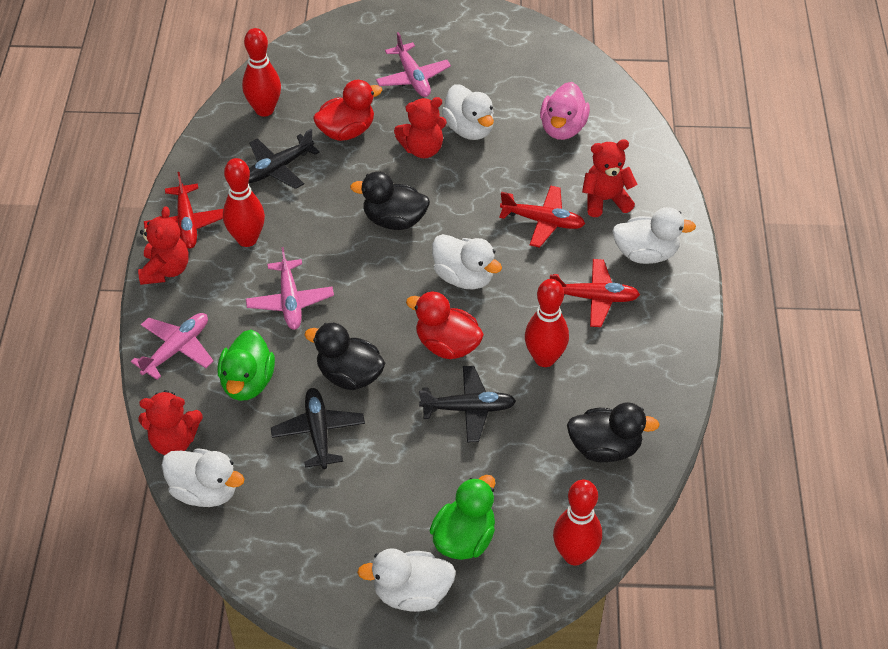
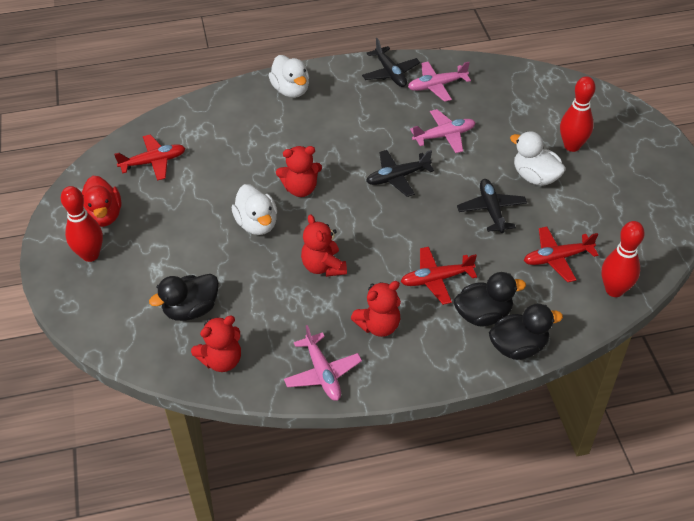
green duck: 2 -> 0
pink duck: 1 -> 0
red bowling pin: 4 -> 3
red duck: 2 -> 1
white duck: 5 -> 3

